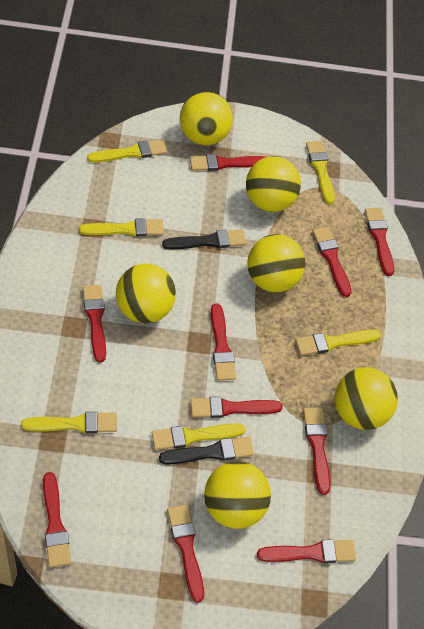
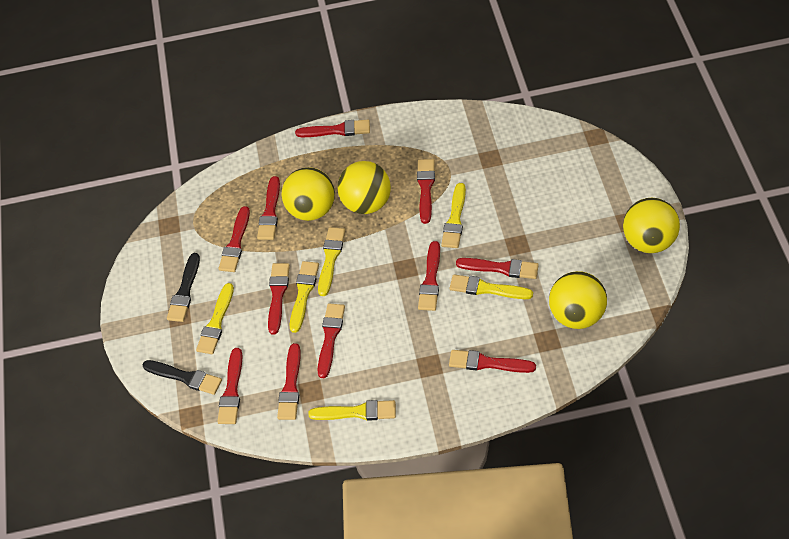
red brush: 10 -> 11
yellow ball: 6 -> 4

